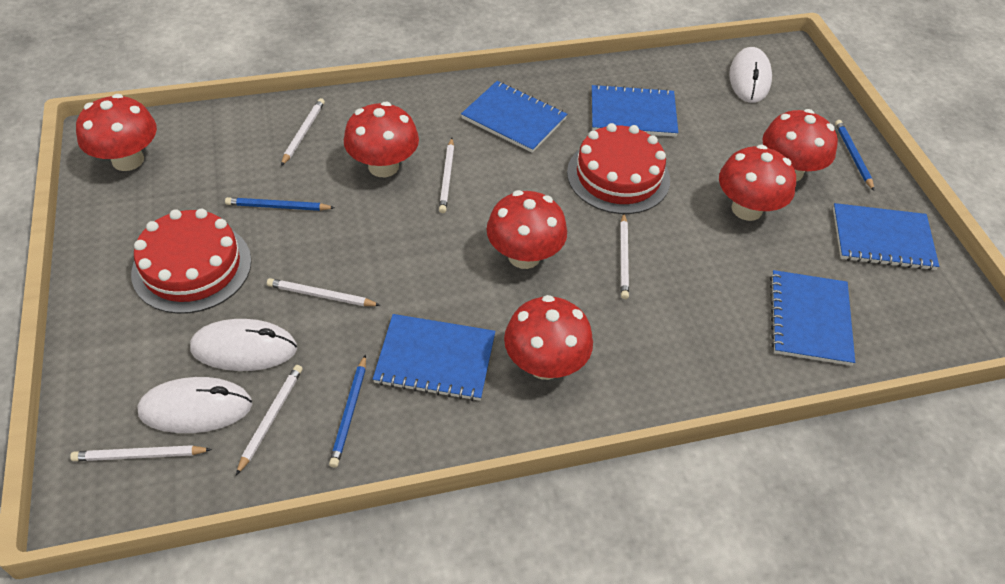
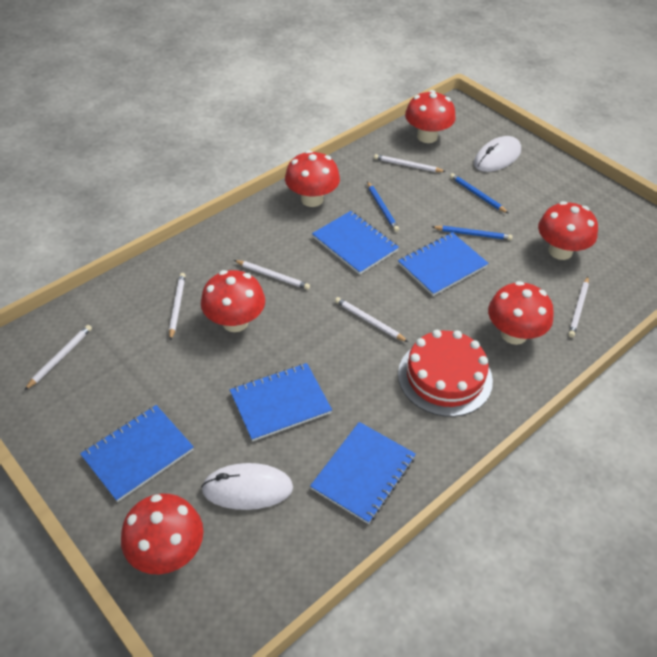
red cake: 2 -> 1
white mouse: 3 -> 2

